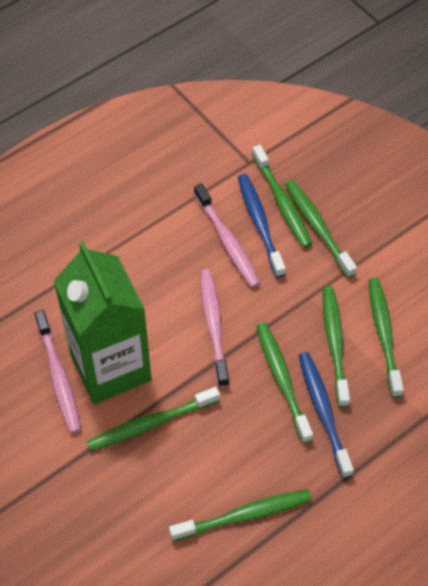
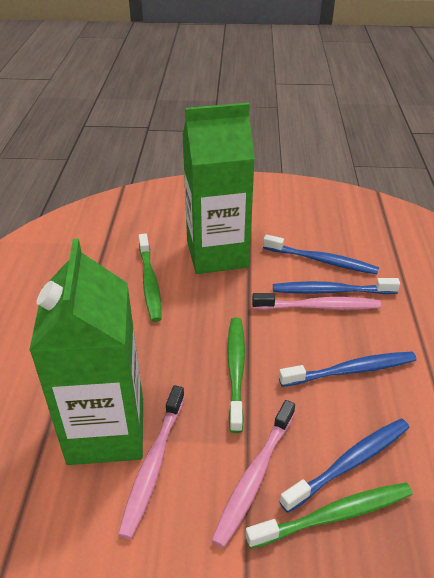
blue toothbrush: 2 -> 4
green carton: 1 -> 2
green toothbrush: 7 -> 3

